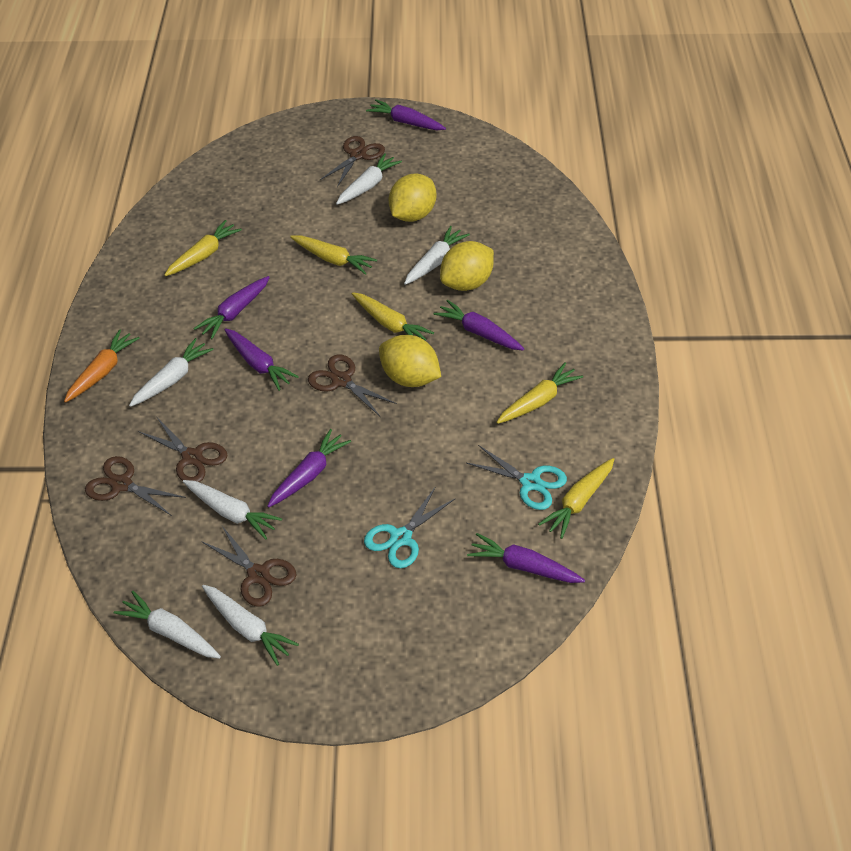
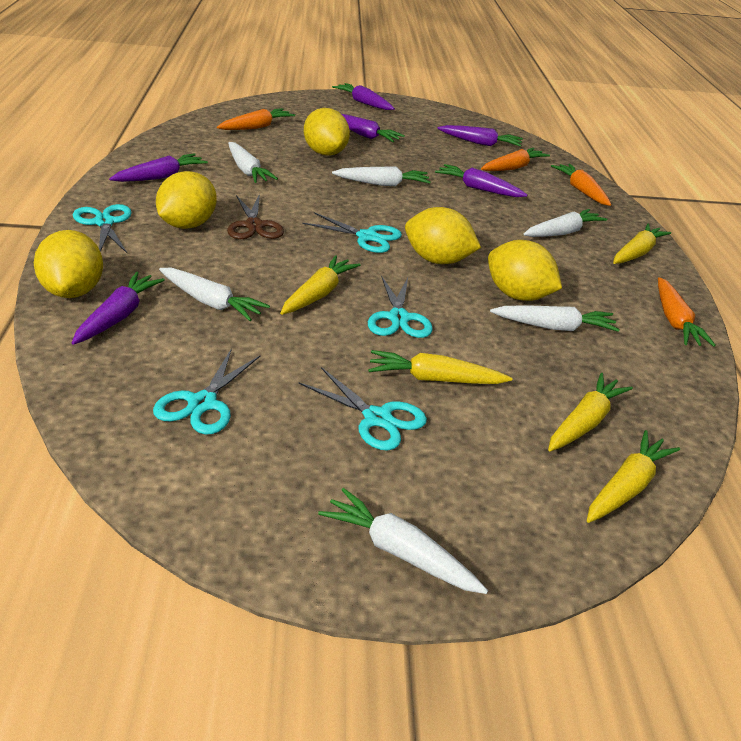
brown scissors: 5 -> 1
orange carrot: 1 -> 4
turquoise scissors: 2 -> 5
yellow lemon: 3 -> 5

